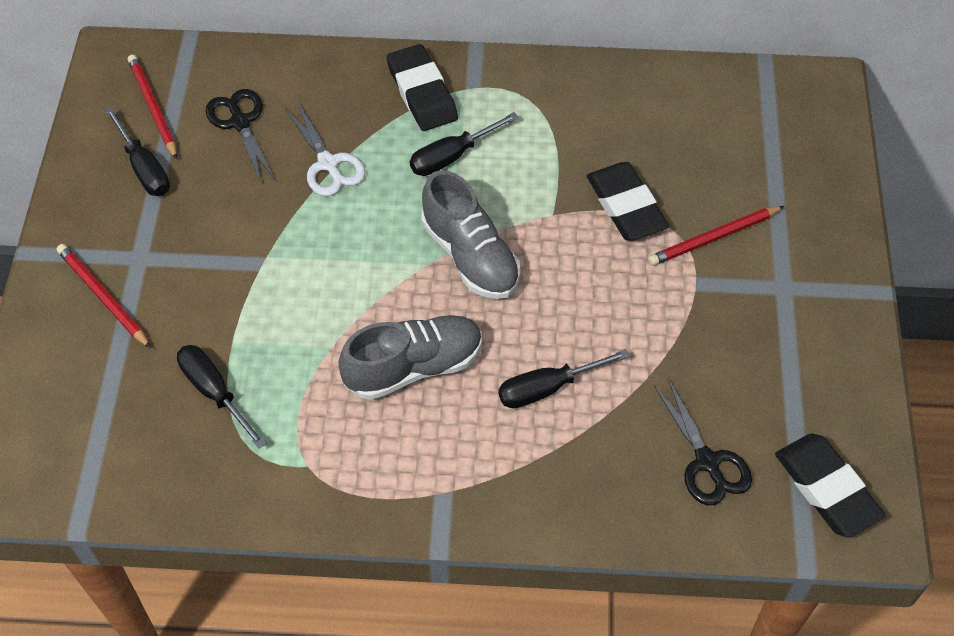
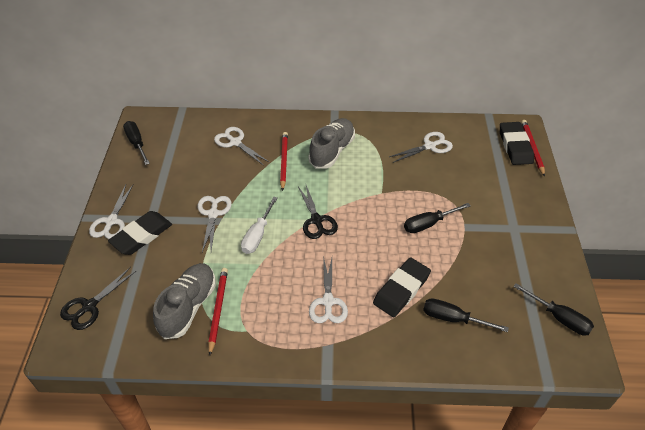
white scissors: 1 -> 5
white screwdriver: 0 -> 1

